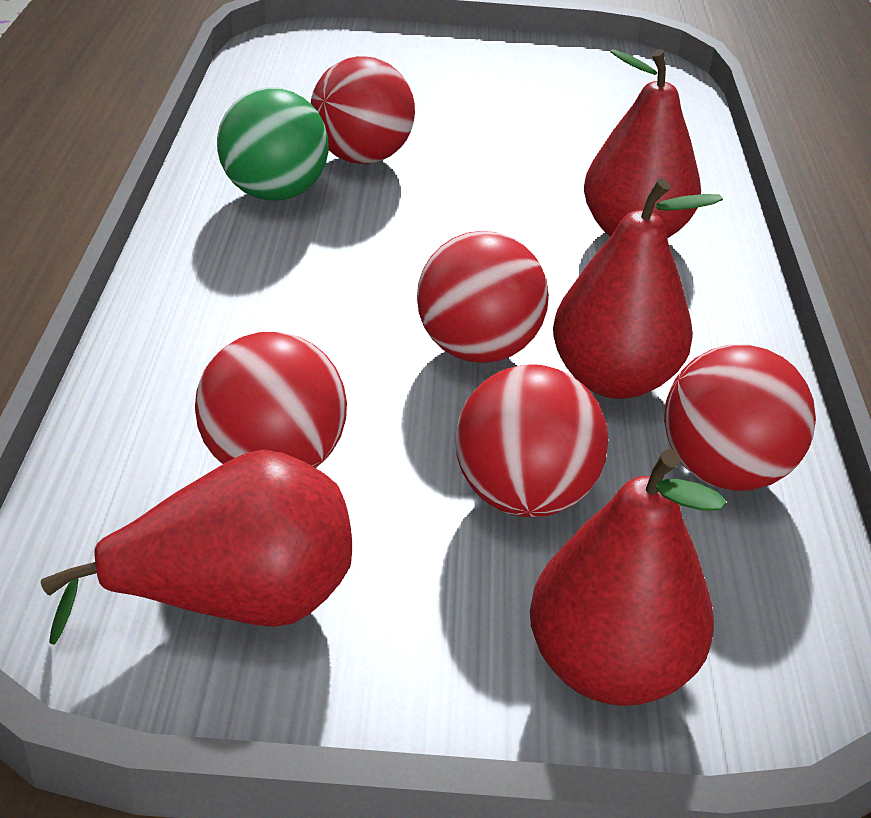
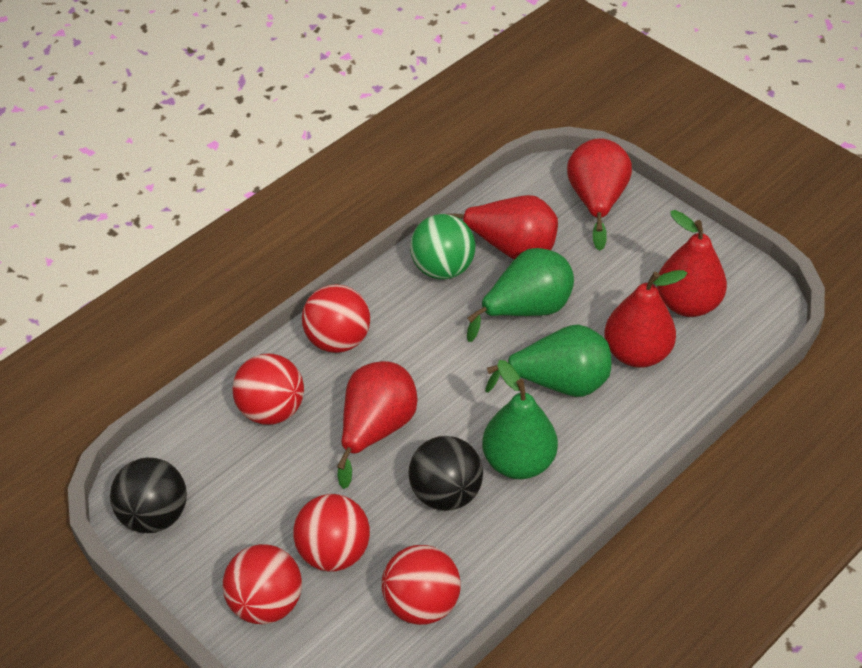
black ball: 0 -> 2
green pear: 0 -> 3
red pear: 4 -> 5

